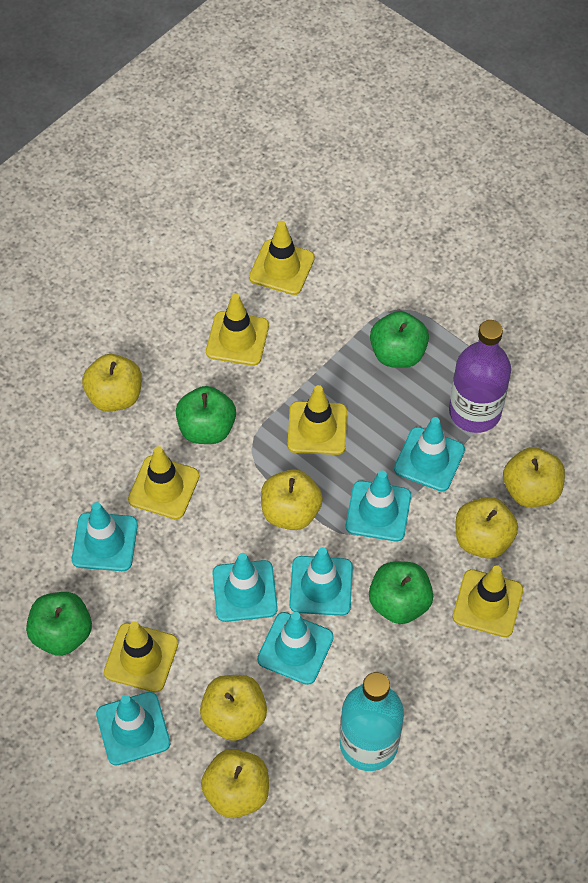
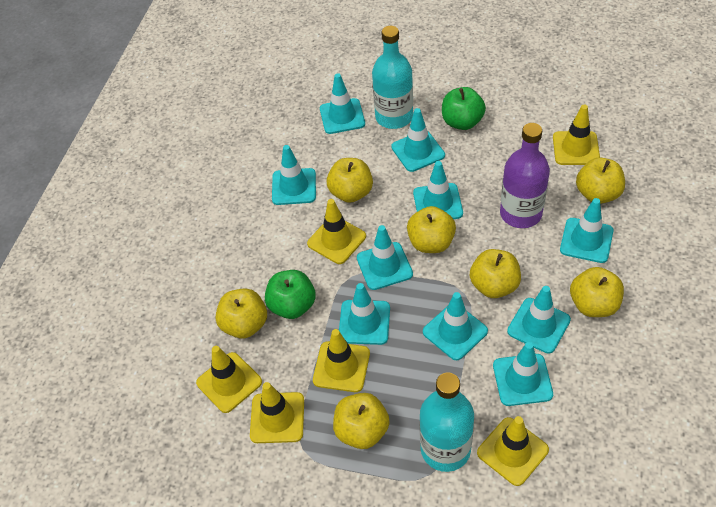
green apple: 4 -> 2
turquoise bottle: 1 -> 2
turquoise traffic cone: 7 -> 10
yellow apple: 6 -> 7

